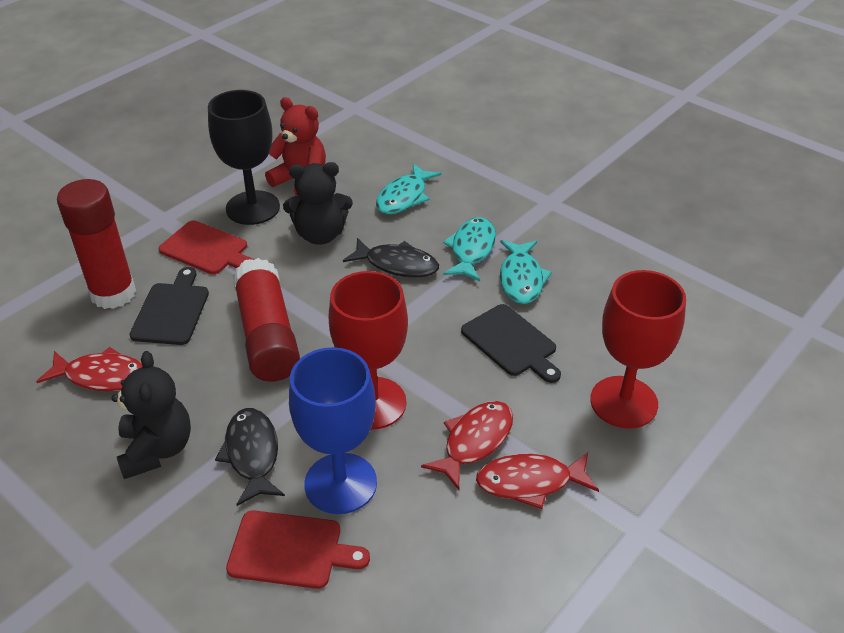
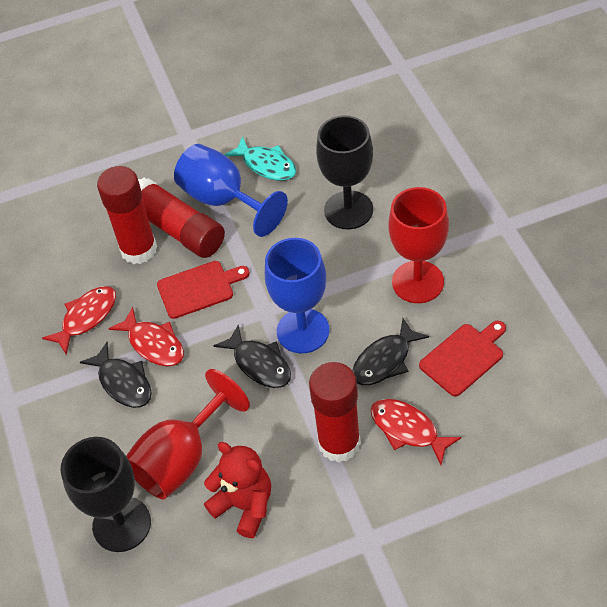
black cutting board: 2 -> 0
black fish: 2 -> 3
black goblet: 1 -> 2
black teddy bear: 2 -> 0
blue goblet: 1 -> 2
red glue stick: 2 -> 3
turquoise fish: 3 -> 1

